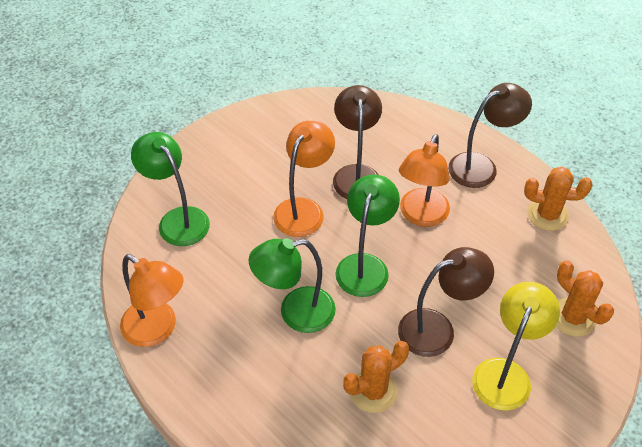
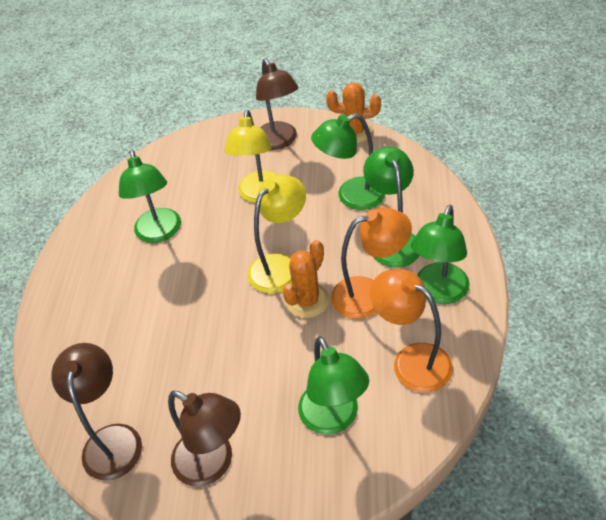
green lamp: 3 -> 5
orange cactus: 3 -> 2
orange lamp: 3 -> 2
yellow lamp: 1 -> 2

